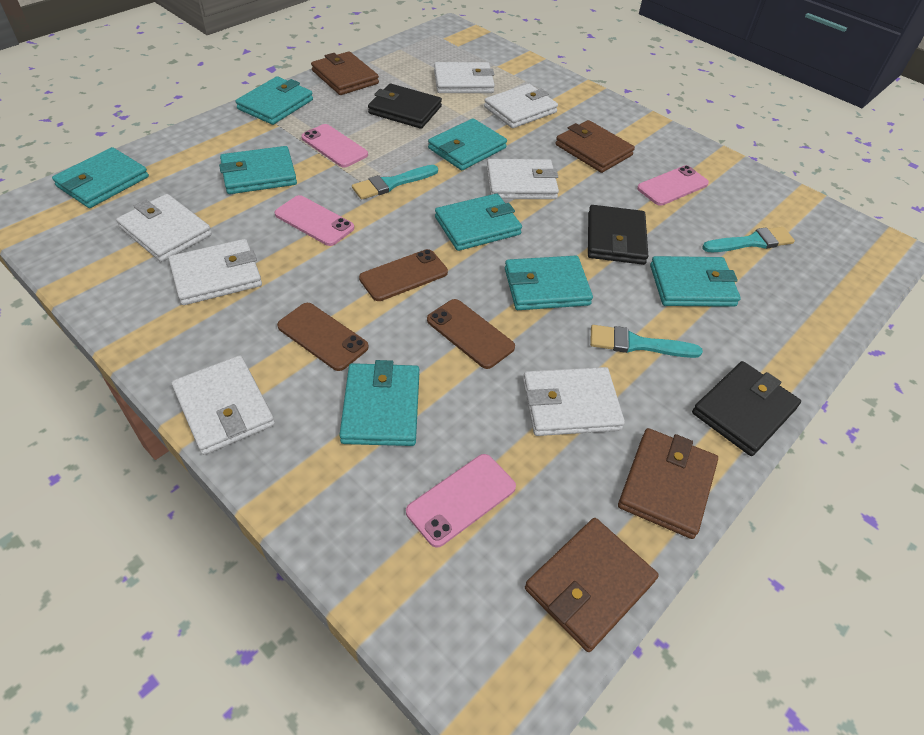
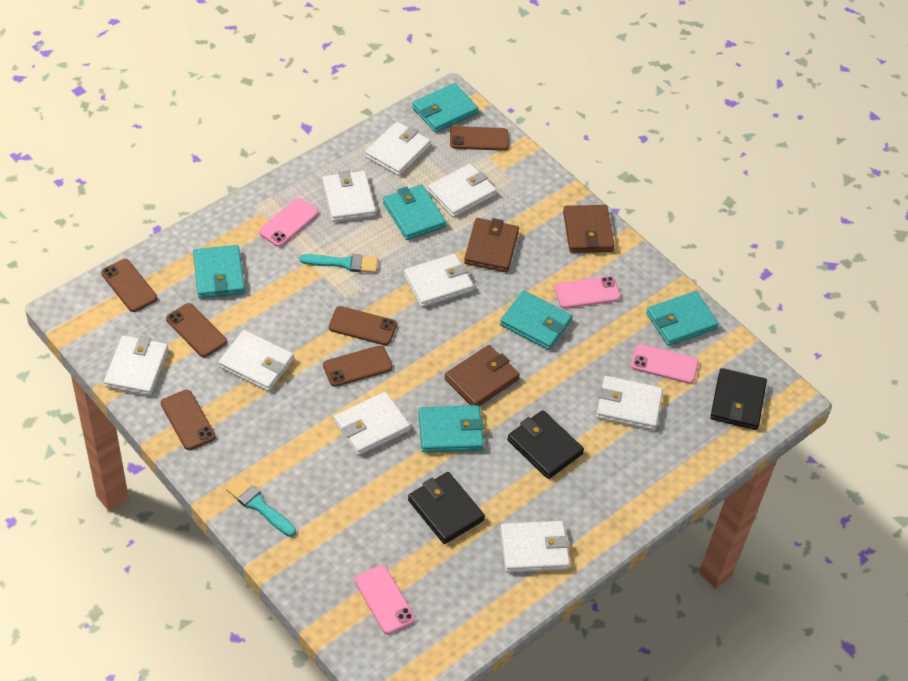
brown phone: 3 -> 6
brown wallet: 4 -> 3
turquoise brush: 3 -> 2
turquoise wallet: 8 -> 6
white wallet: 7 -> 9

